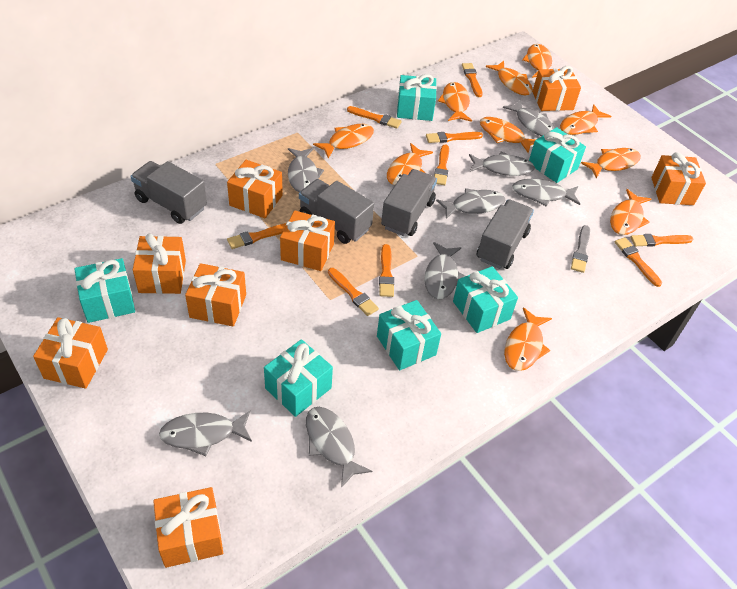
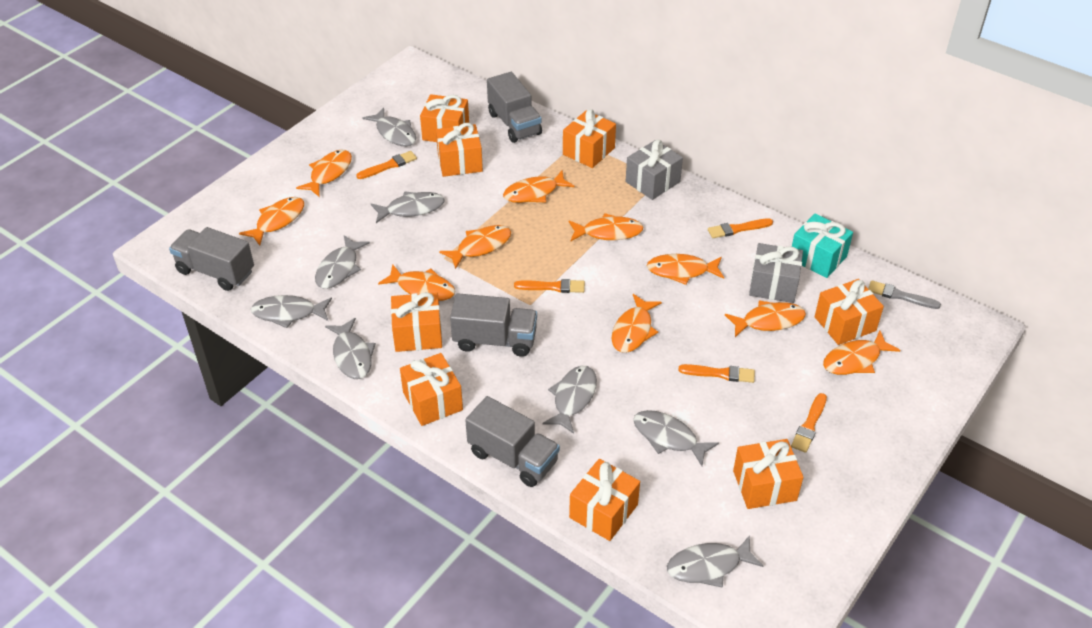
grey gift: 0 -> 2
orange brush: 9 -> 5
turquoise gift: 6 -> 1

